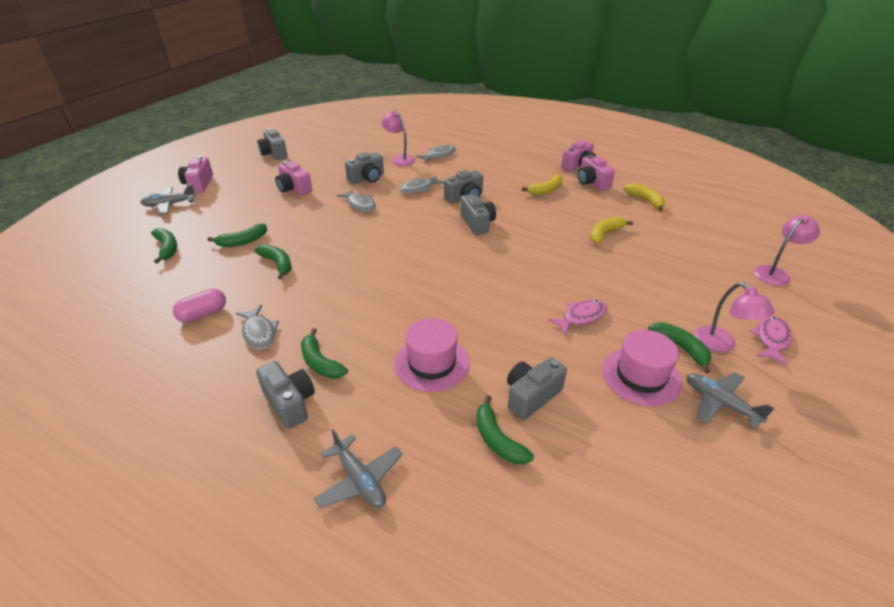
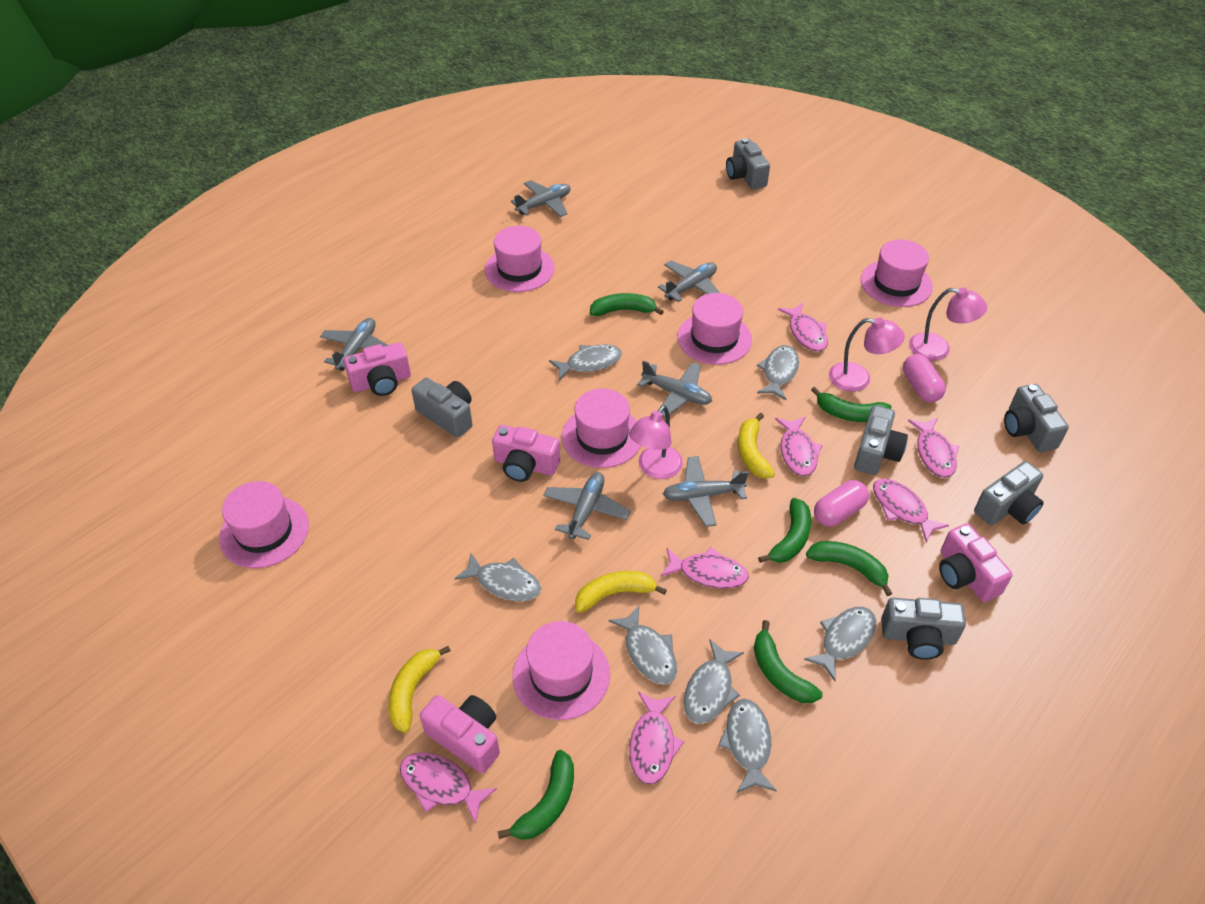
grey fish: 4 -> 7
grey plane: 3 -> 6
pink capsule: 1 -> 2
pink fish: 2 -> 7
pink hat: 2 -> 6

